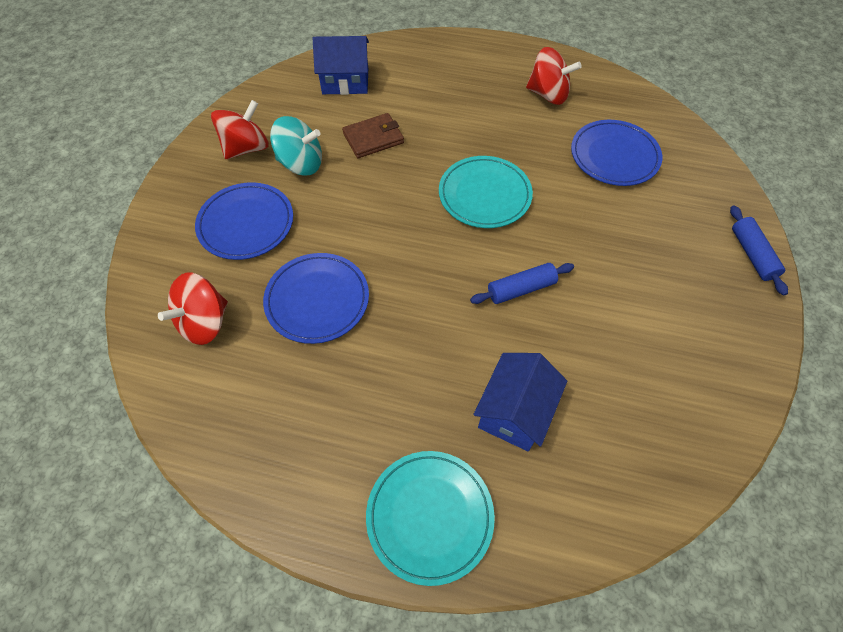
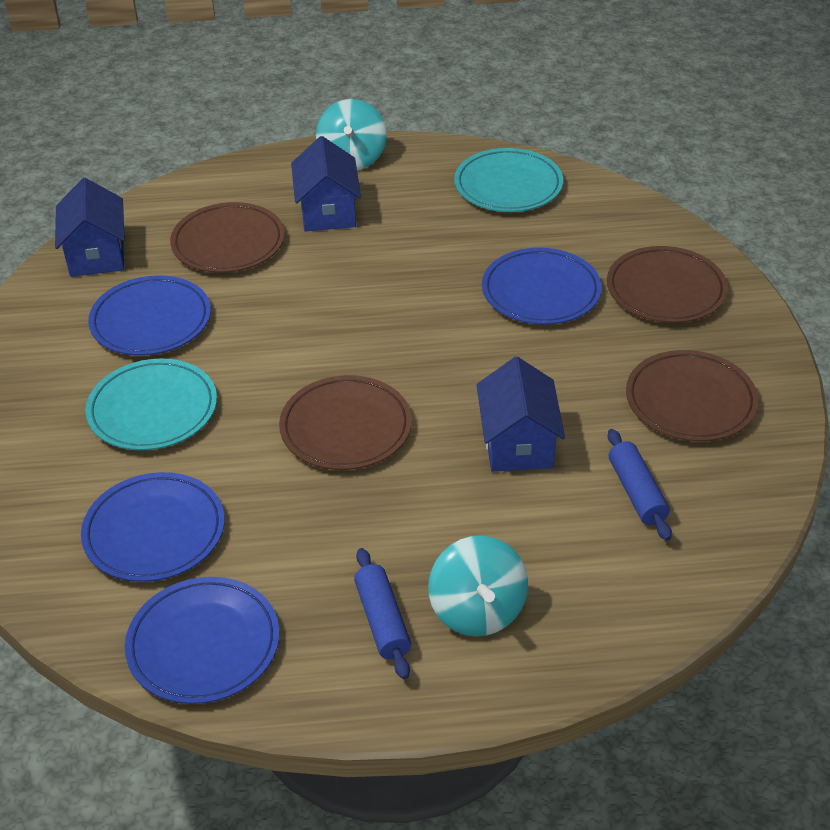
blue house: 2 -> 3
blue plate: 3 -> 4
brown plate: 0 -> 4
brown wallet: 1 -> 0
red spinning top: 3 -> 0
turquoise spinning top: 1 -> 2

